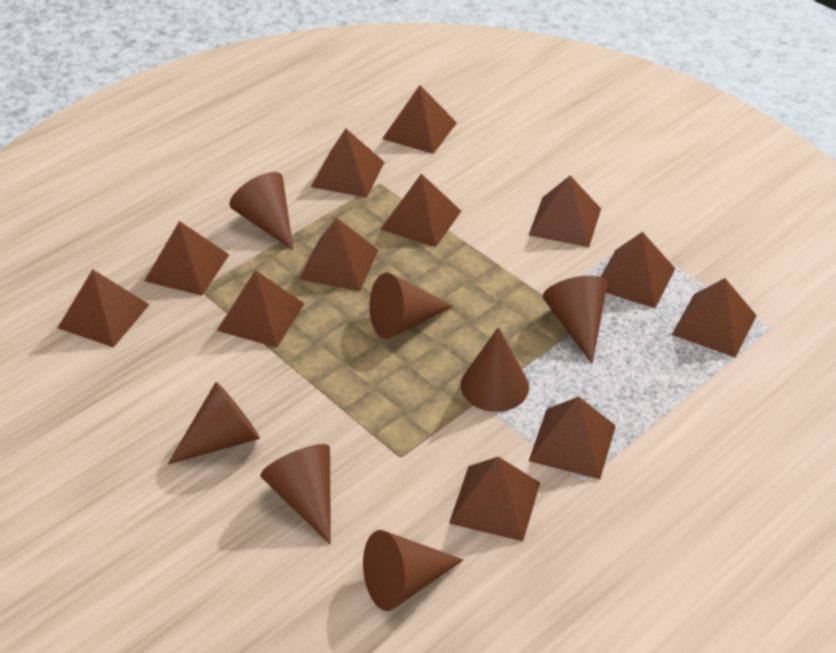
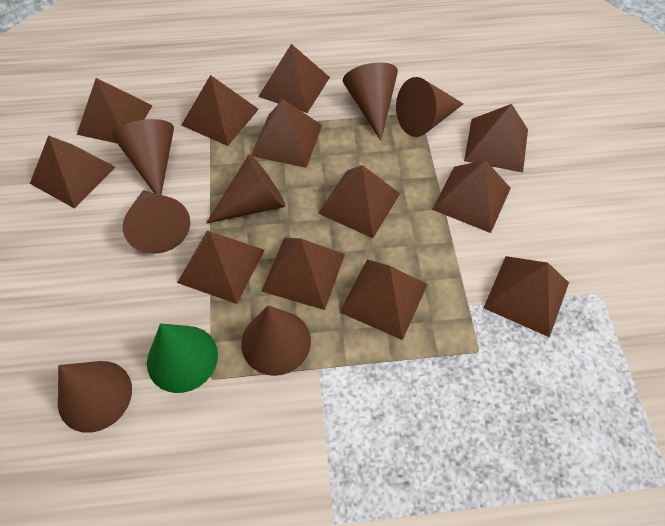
green cone: 0 -> 1

